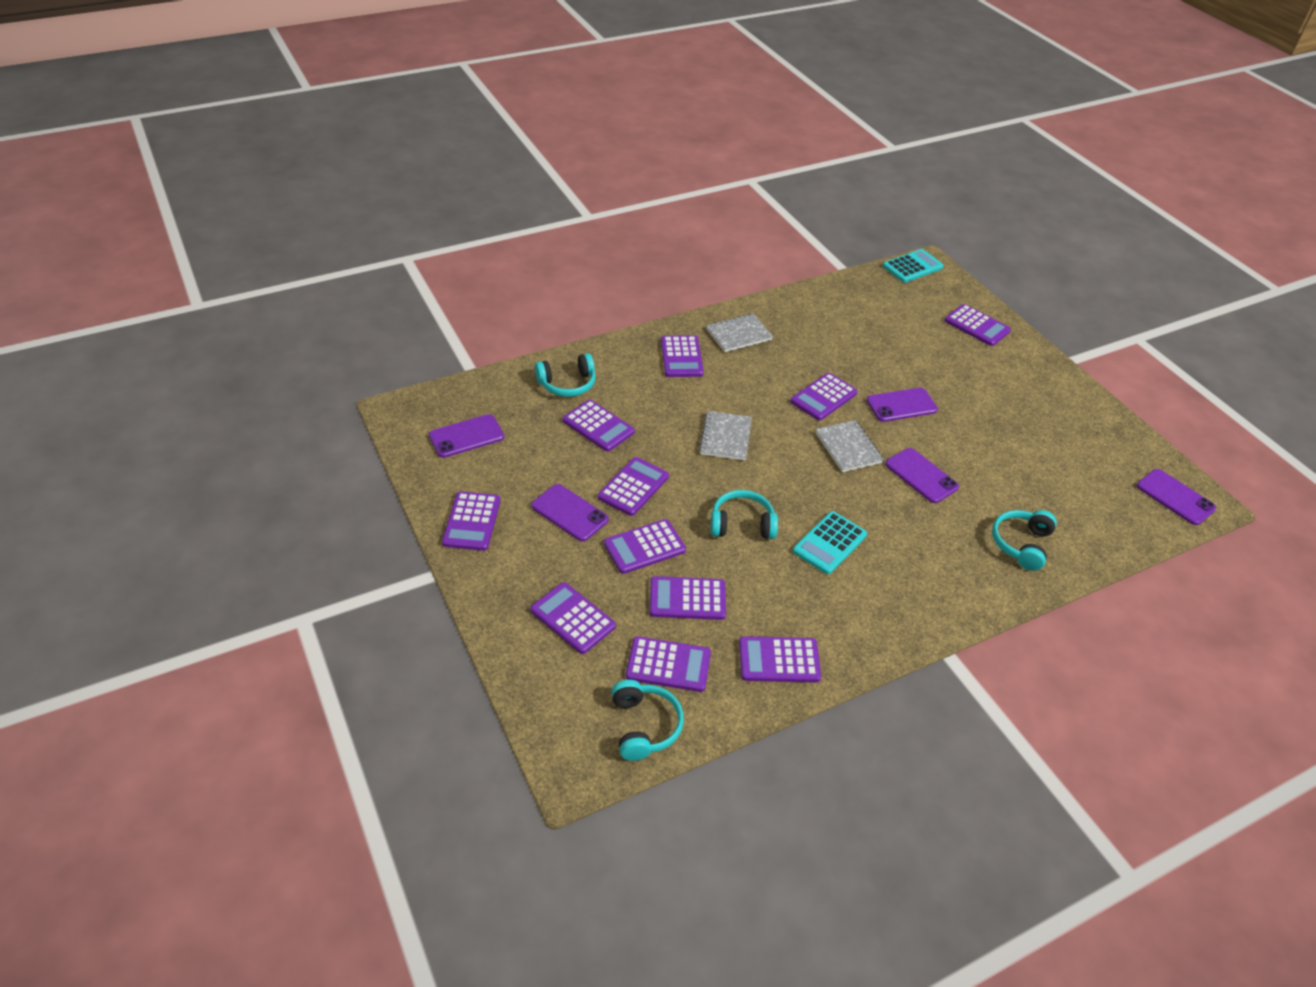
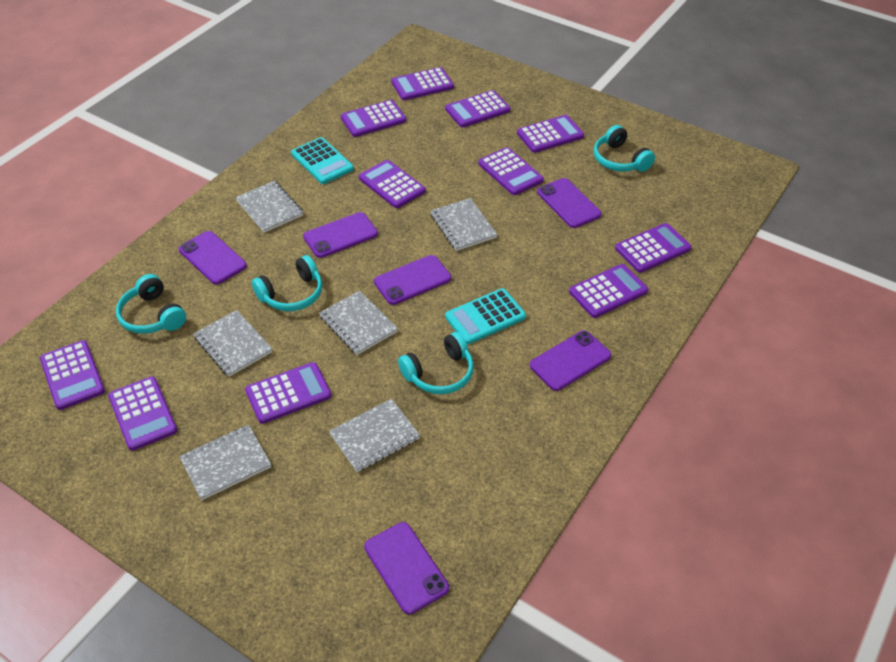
grey notebook: 3 -> 6
purple phone: 5 -> 6

